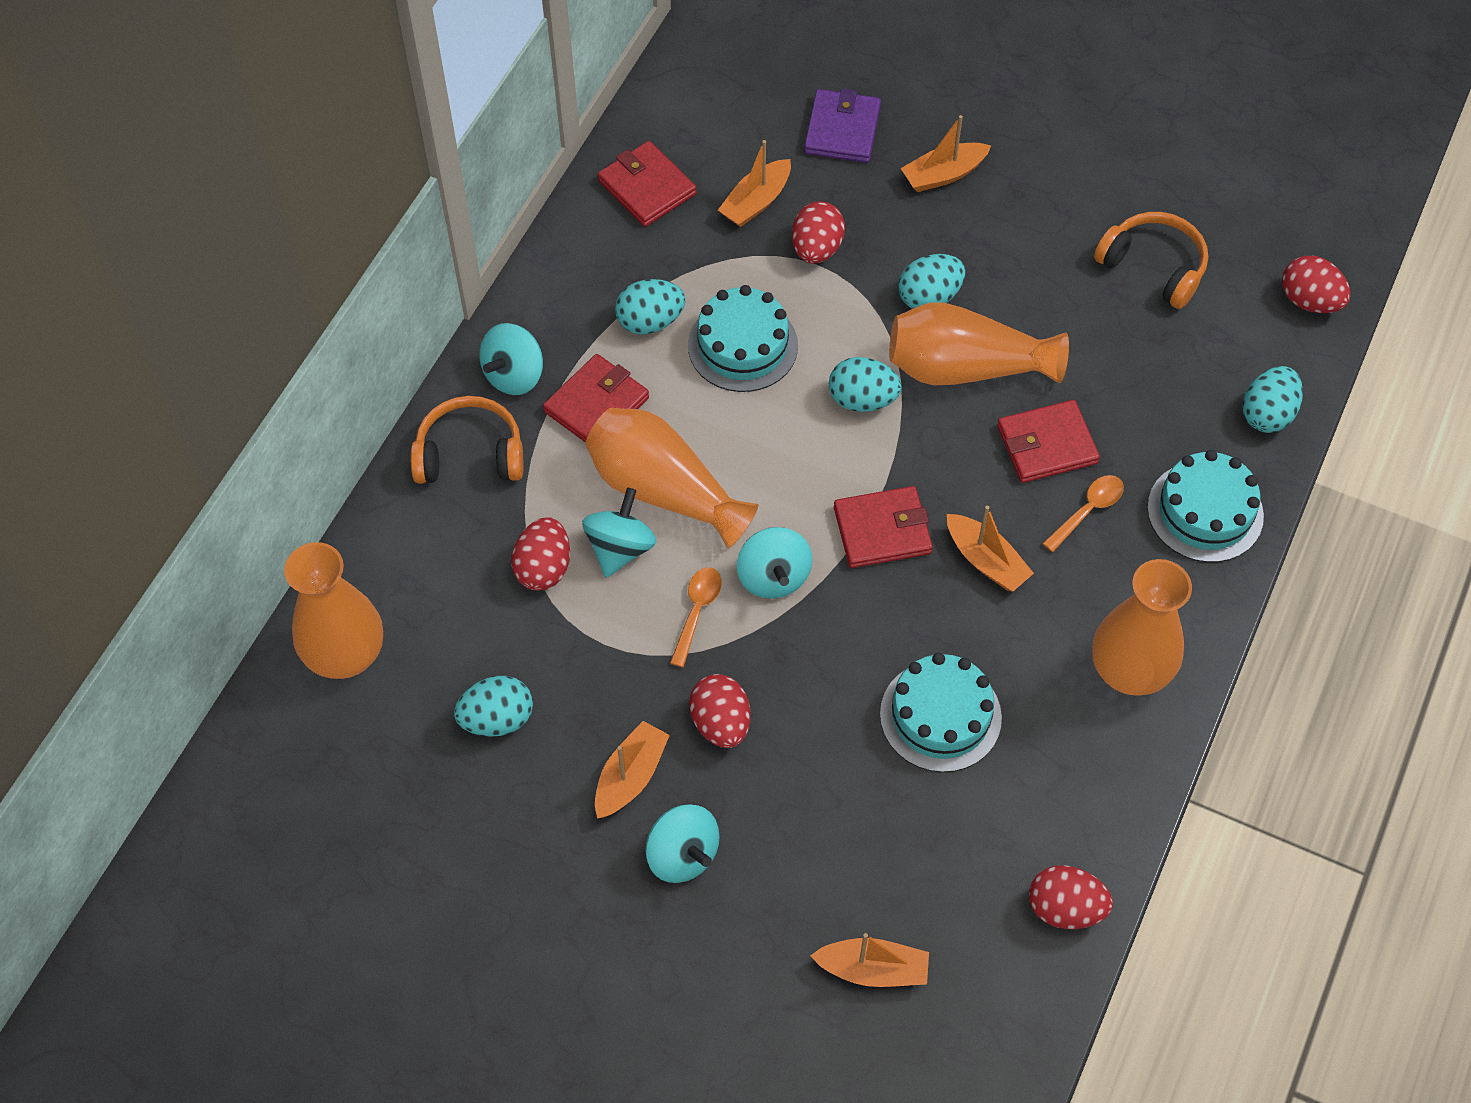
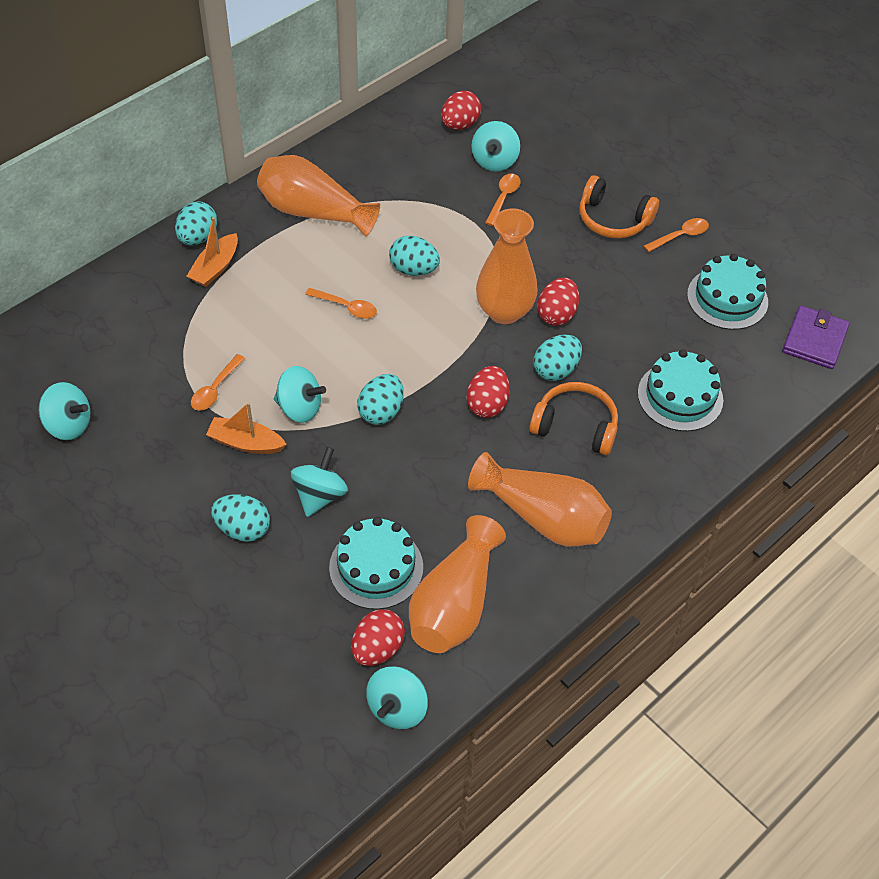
orange boat: 5 -> 2
orange spoon: 2 -> 4
red egg: 5 -> 4
red wallet: 4 -> 0
turquoise spinning top: 4 -> 5

